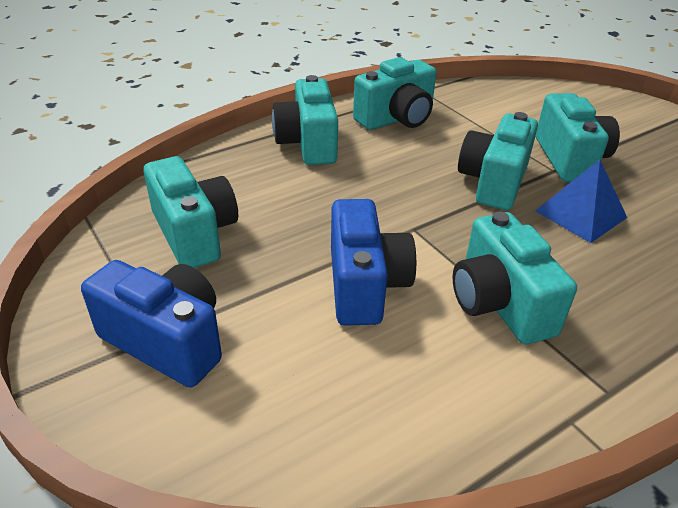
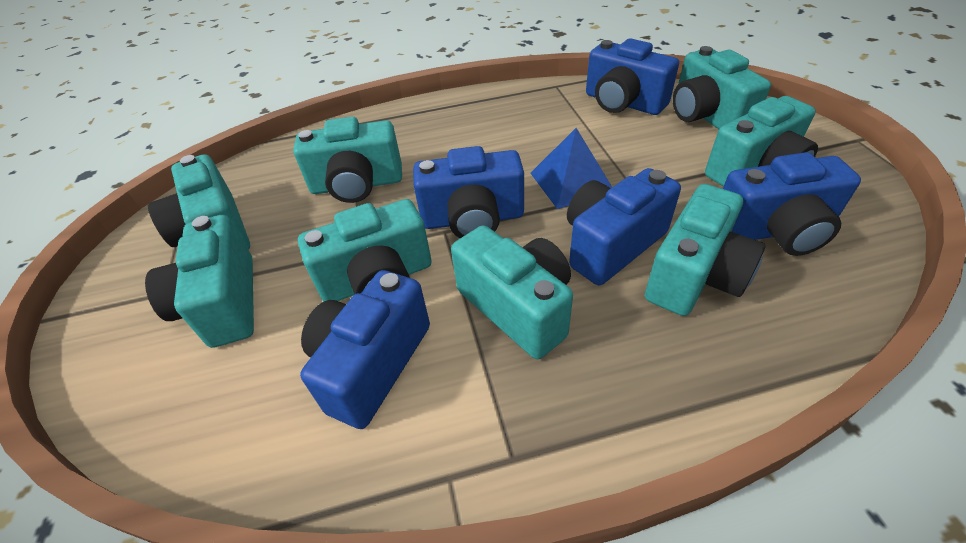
blue camera: 2 -> 5
turquoise camera: 6 -> 8

